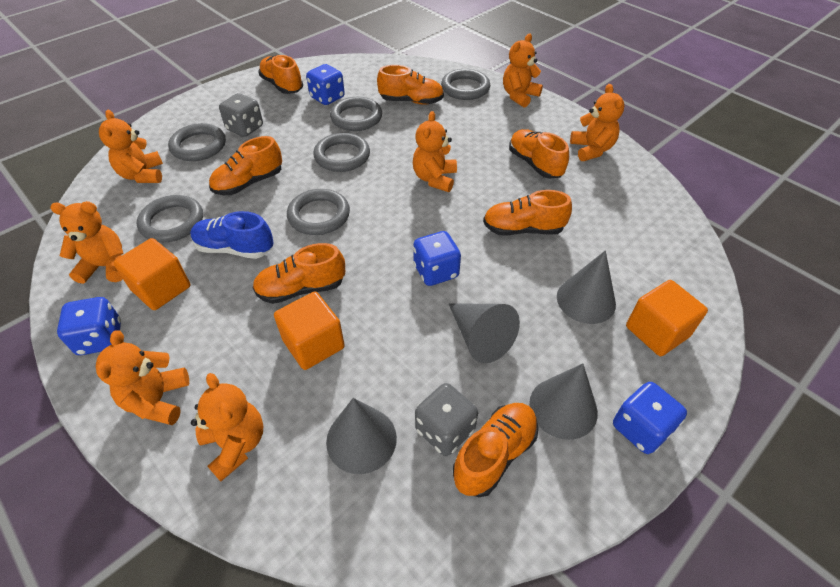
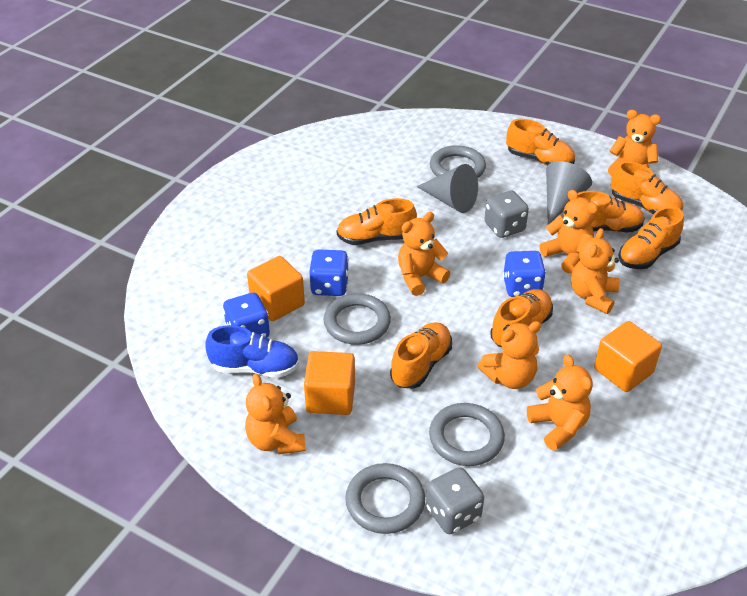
blue dice: 4 -> 3
grey cone: 4 -> 2
grey ring: 6 -> 4

